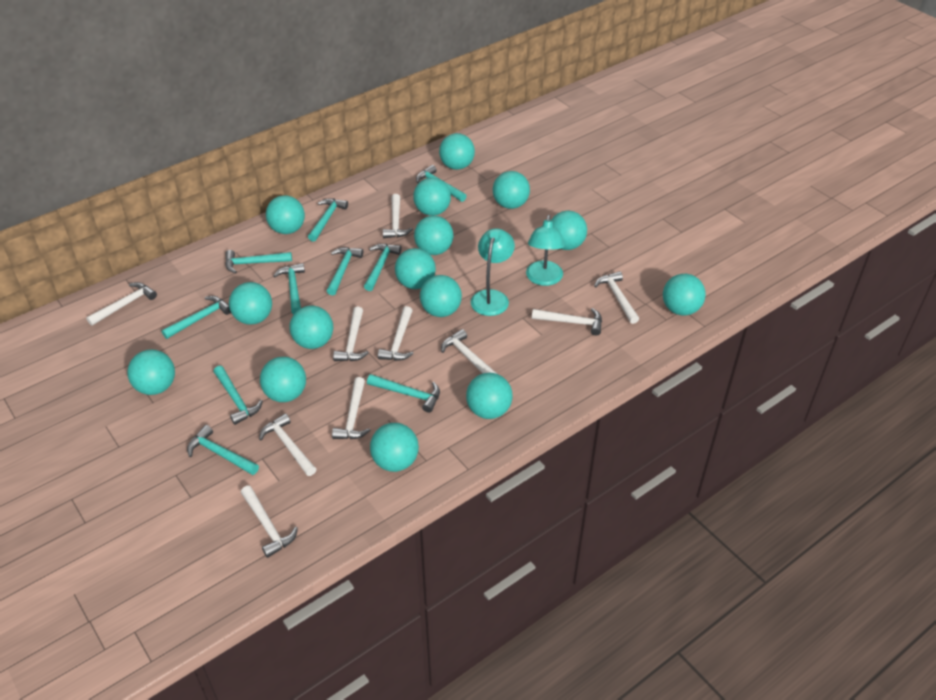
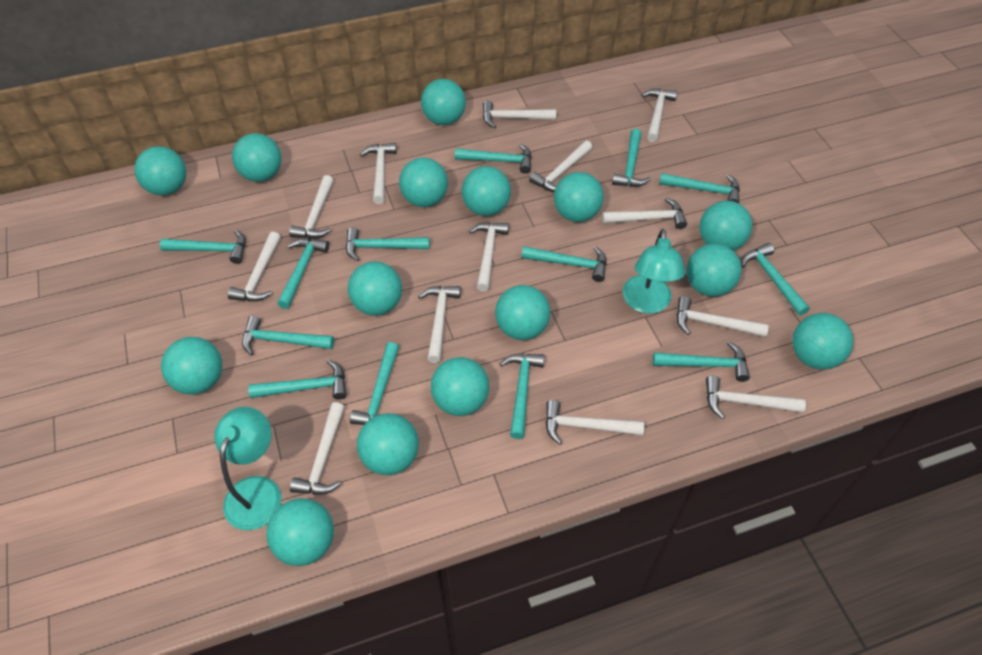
turquoise hammer: 10 -> 13
white hammer: 10 -> 13

